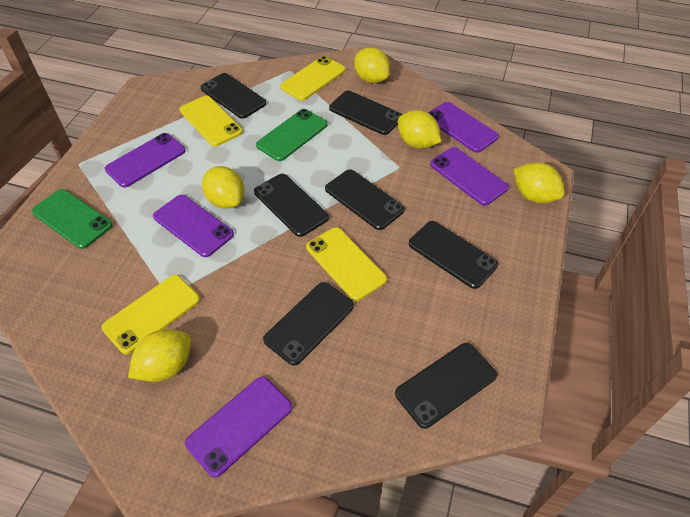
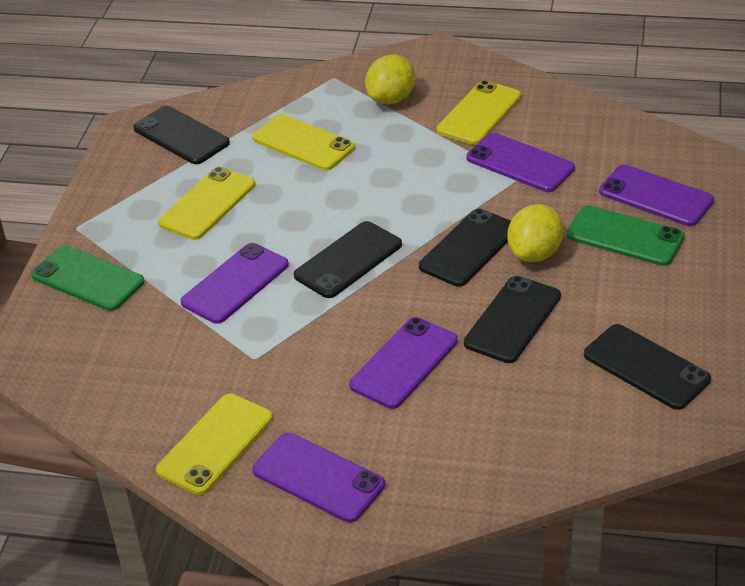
black phone: 7 -> 5
yellow lemon: 5 -> 2

